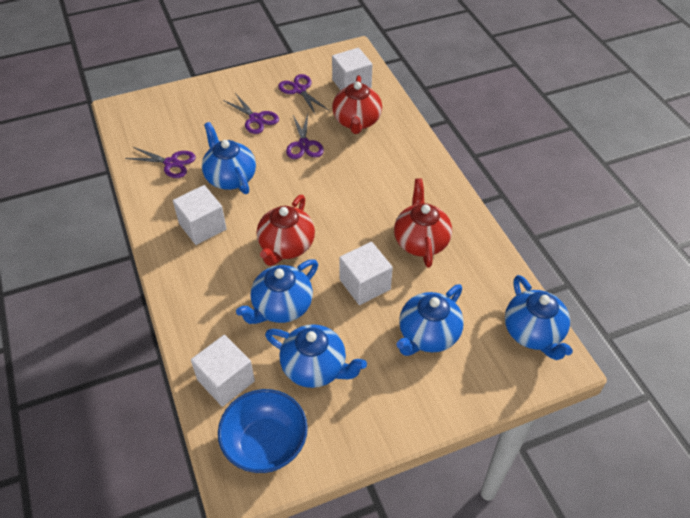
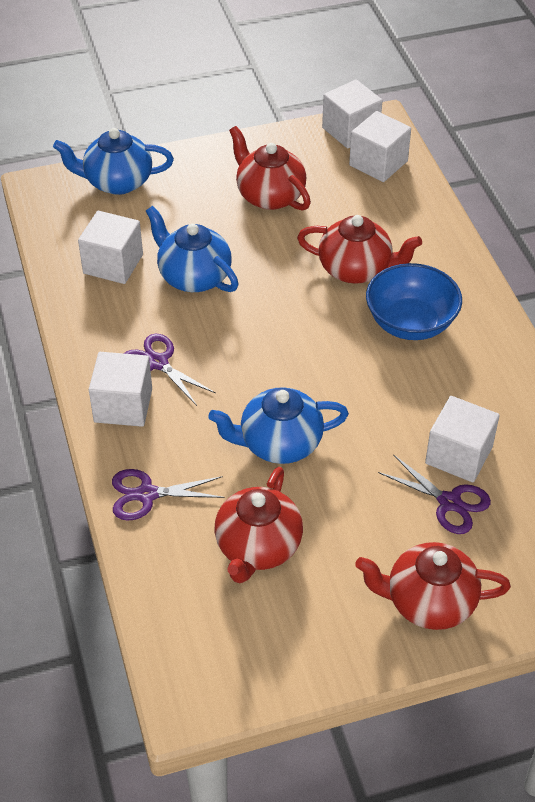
blue teapot: 5 -> 3
purple scissors: 4 -> 3
red teapot: 3 -> 4
white cube: 4 -> 5

